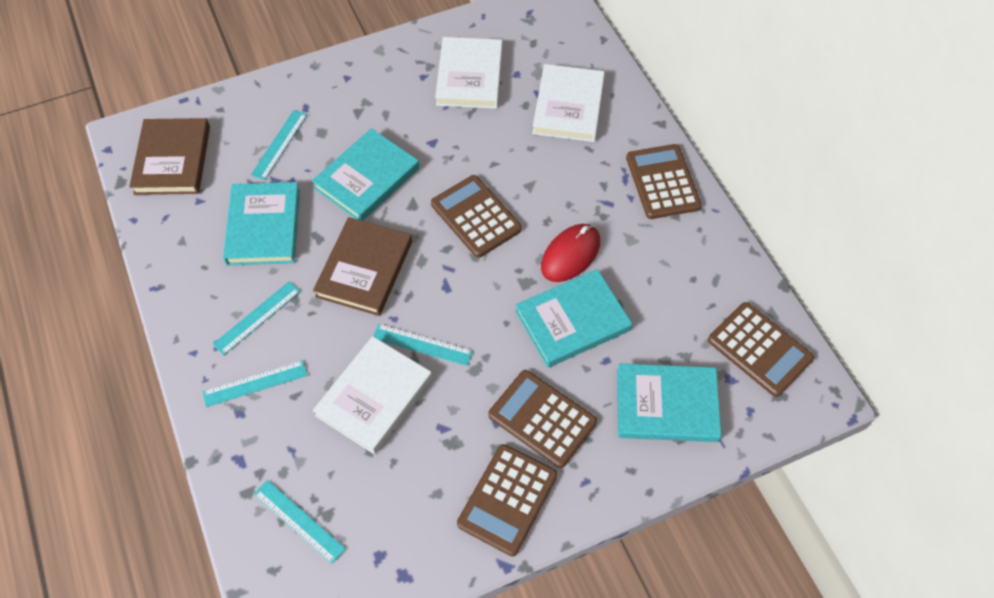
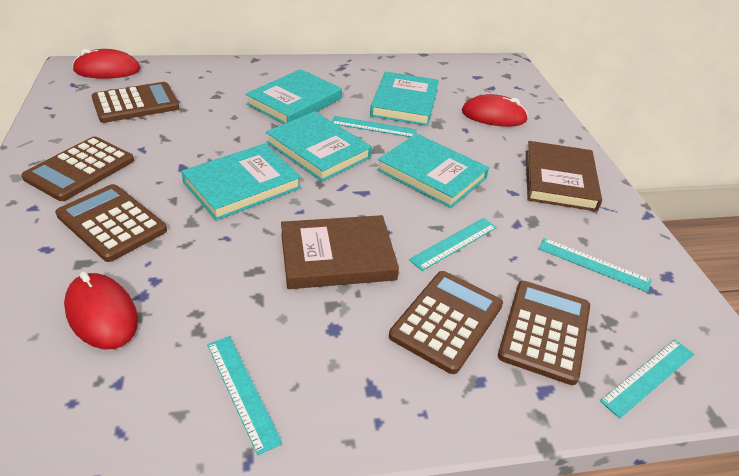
red mouse: 1 -> 3
turquoise book: 4 -> 5
white book: 3 -> 0

